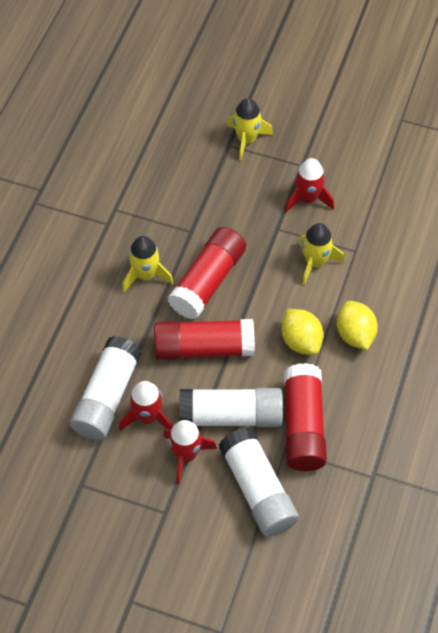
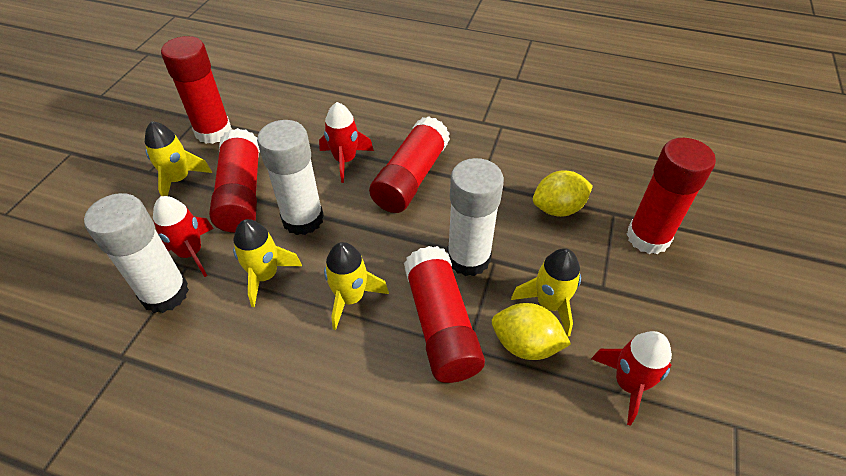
red glue stick: 3 -> 5
yellow rocket: 3 -> 4

